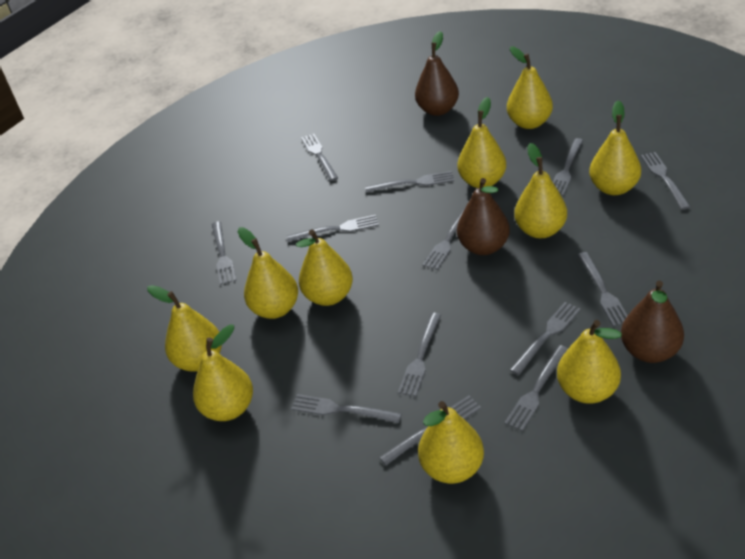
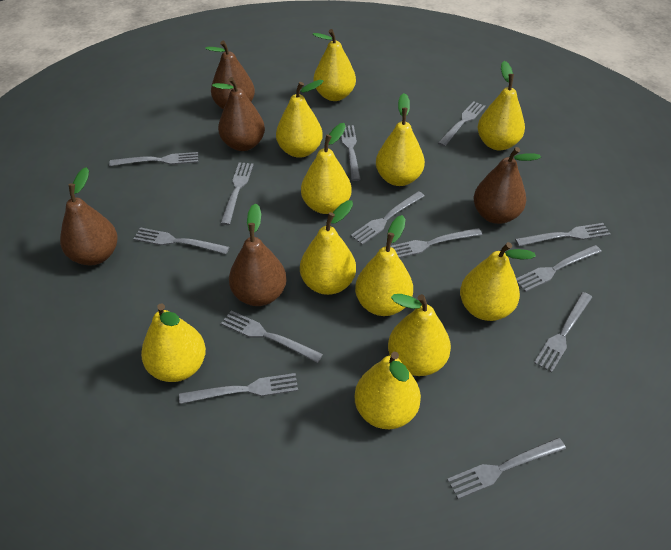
brown pear: 3 -> 5
yellow pear: 10 -> 11

